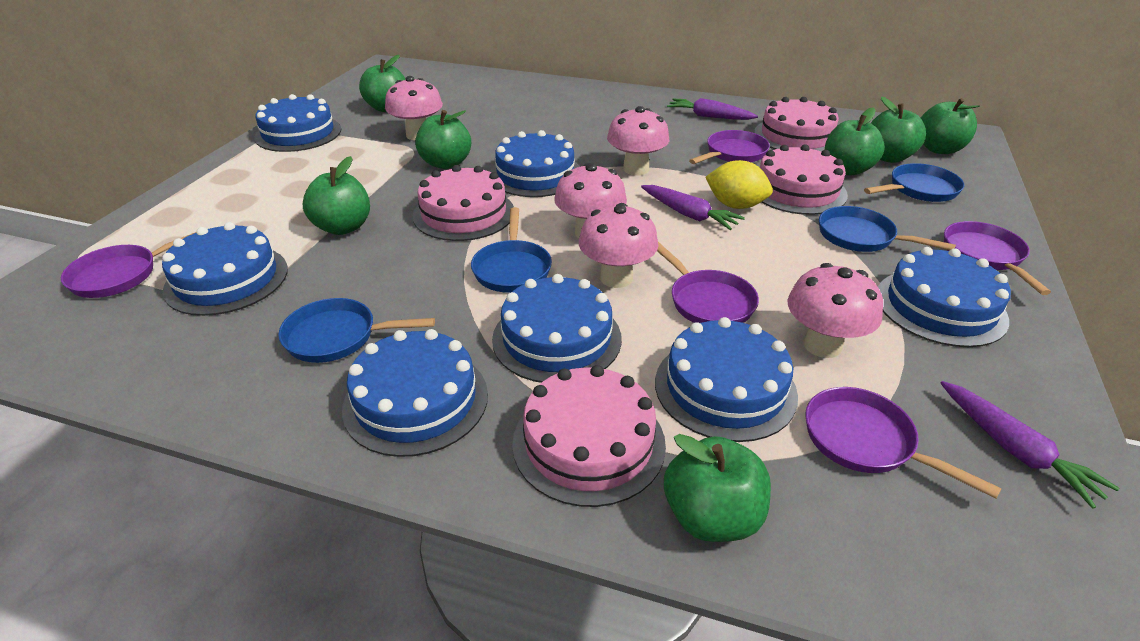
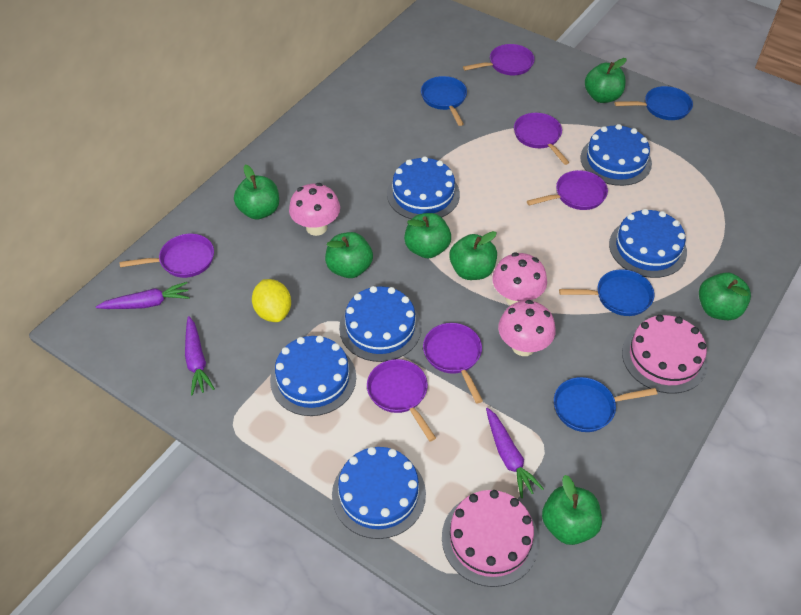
blue cake: 7 -> 6
pink cake: 4 -> 2
pink mushroom: 5 -> 3
purple pan: 5 -> 6

